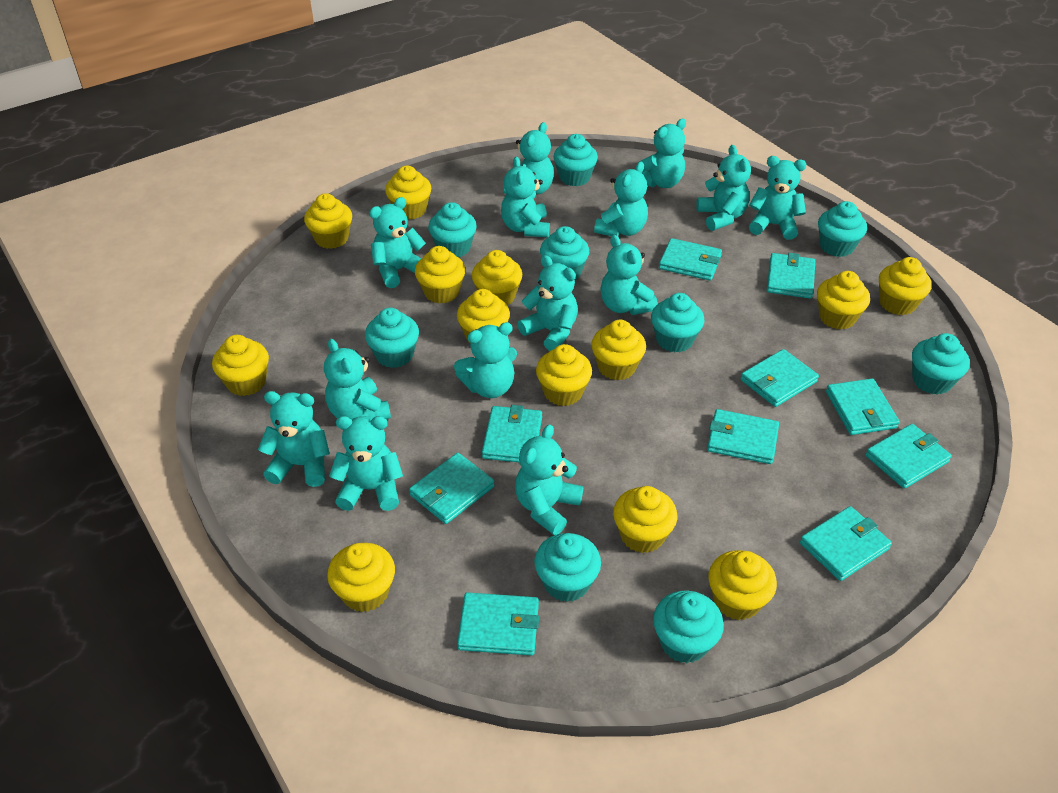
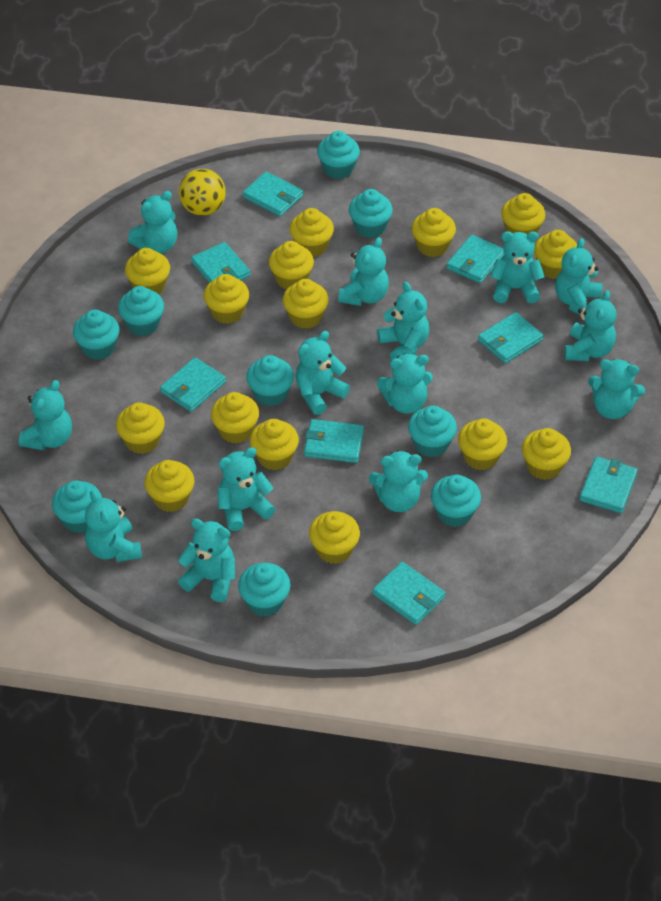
turquoise wallet: 10 -> 8
yellow ball: 0 -> 1
yellow cupcake: 13 -> 15

